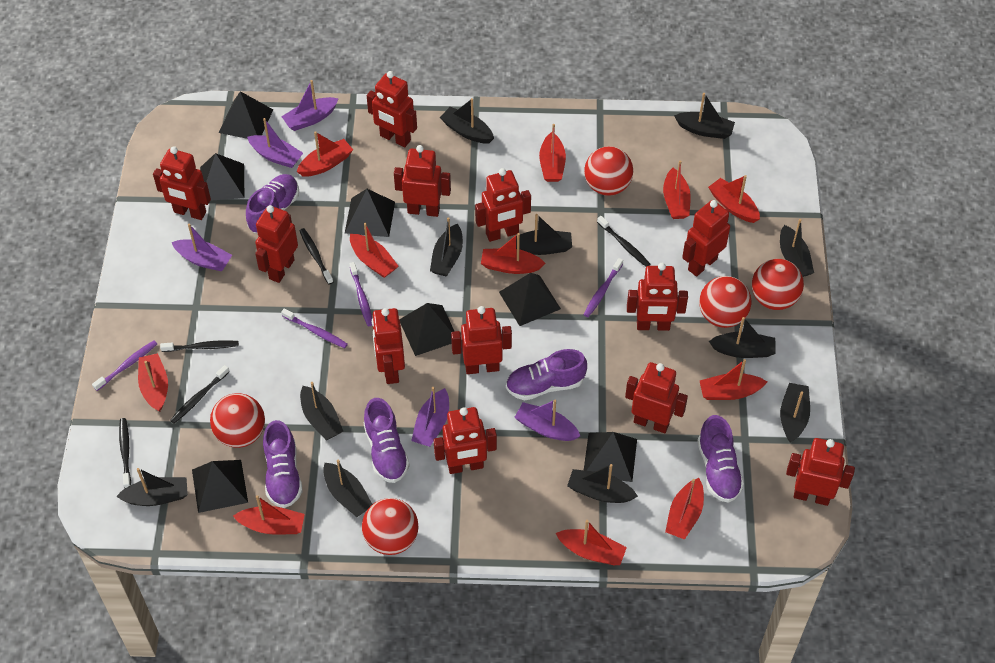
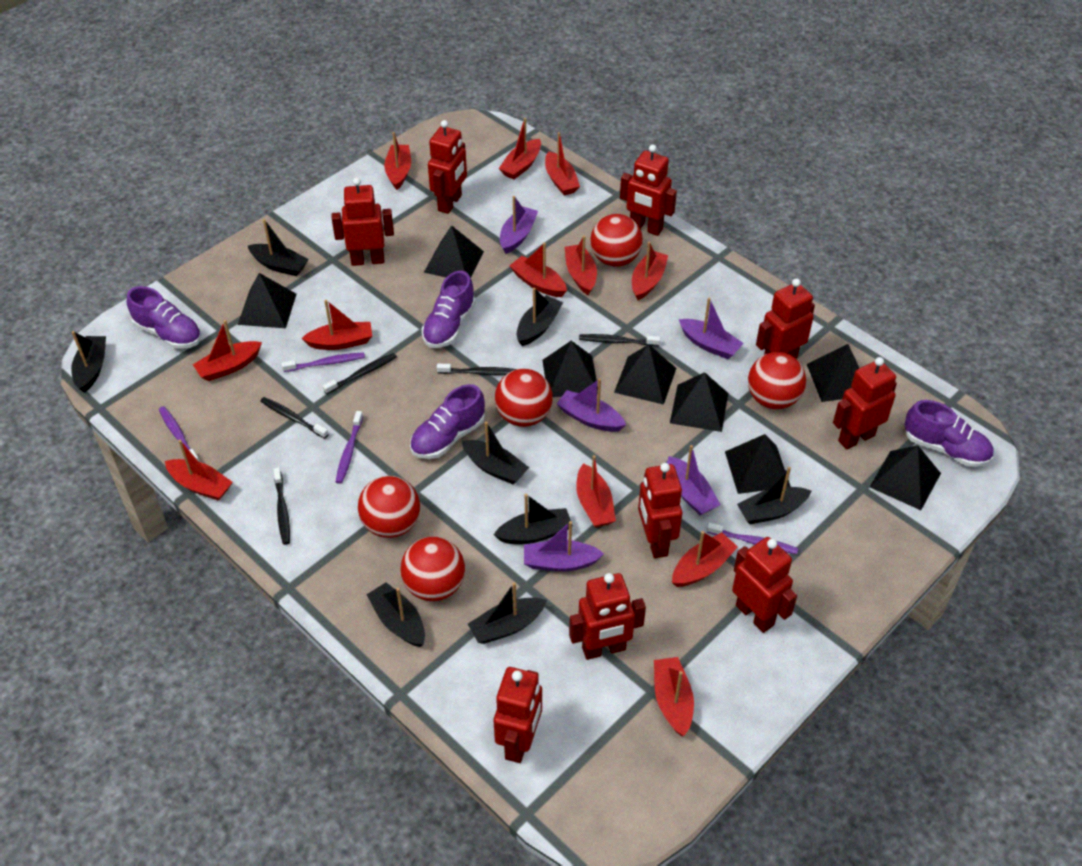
black boat: 11 -> 8
black pyramid: 7 -> 8
purple shoe: 5 -> 4
red boat: 11 -> 12
red robot: 12 -> 9

